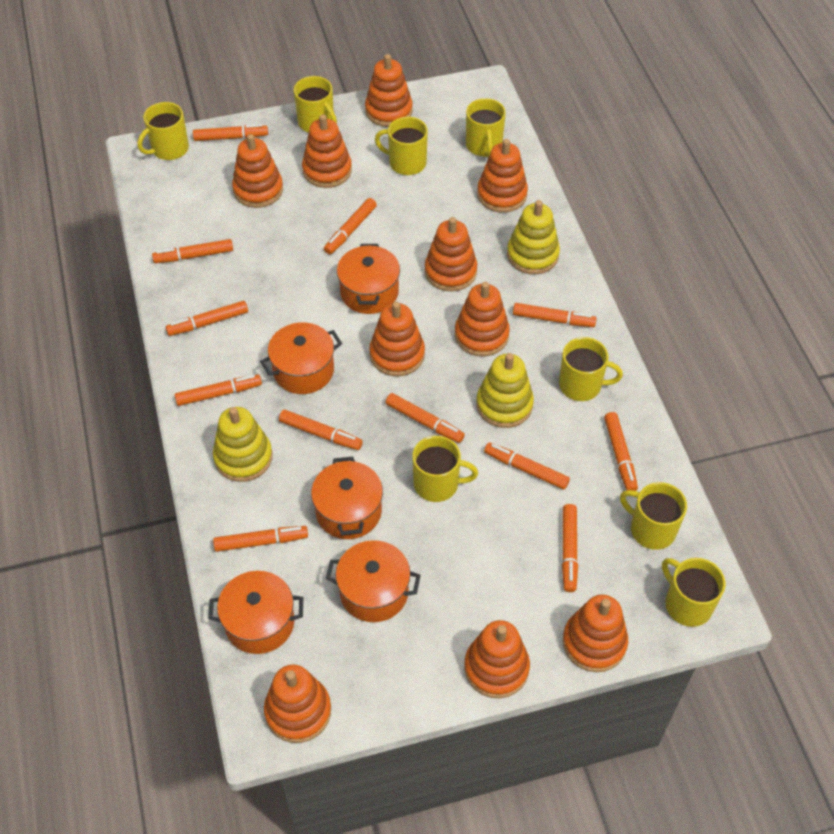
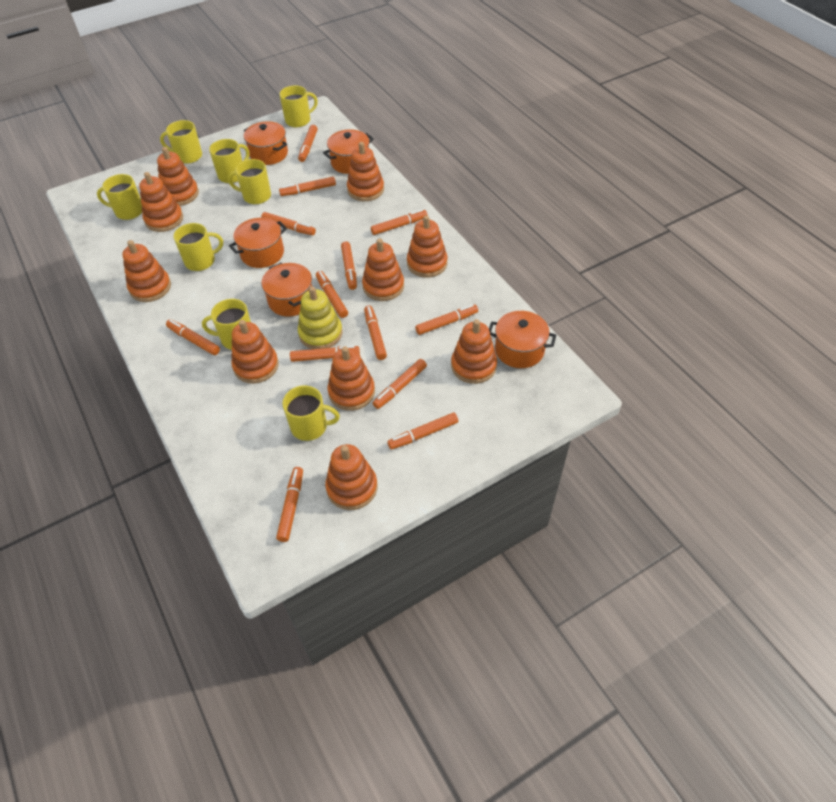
orange marker: 12 -> 13
yellow stacking toy: 3 -> 1

